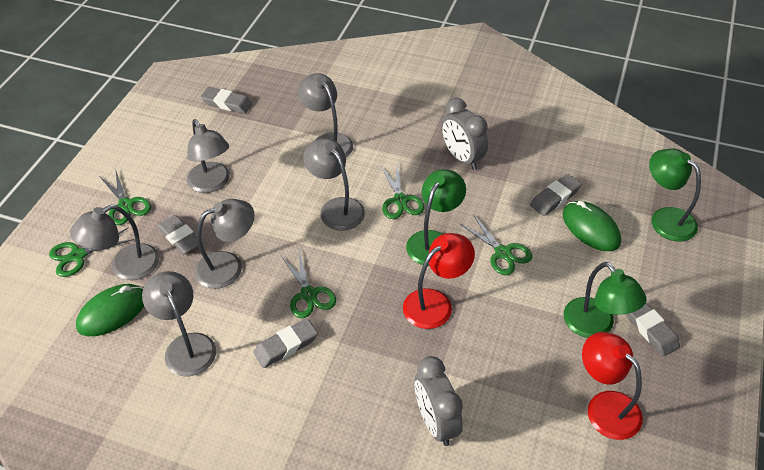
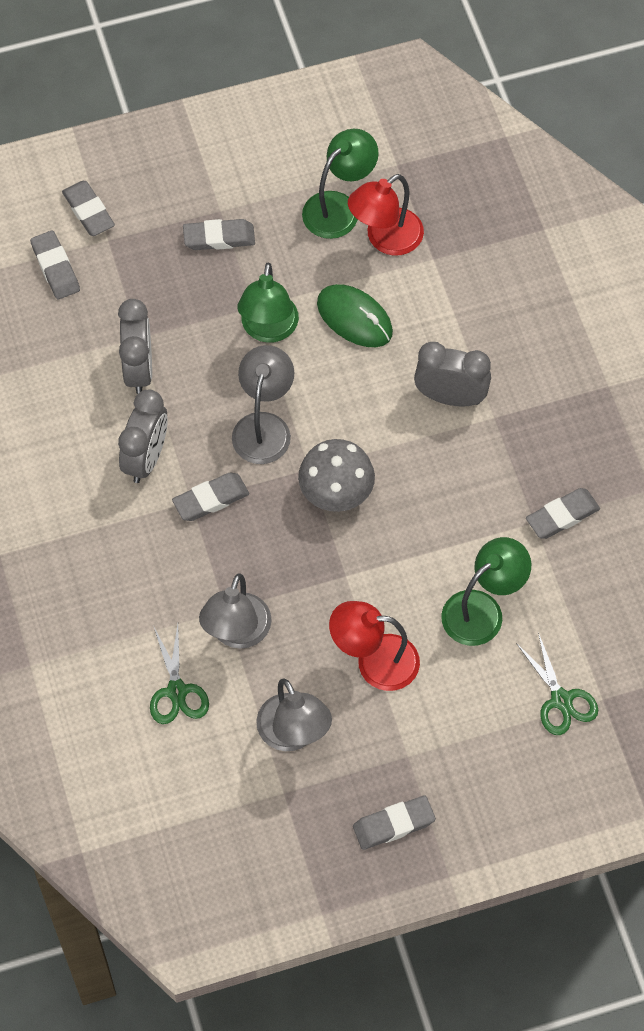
green mouse: 2 -> 1
green scissors: 5 -> 2
grey clock: 2 -> 3
grey eraser: 5 -> 6
grey lamp: 6 -> 3
grey mushroom: 0 -> 1

